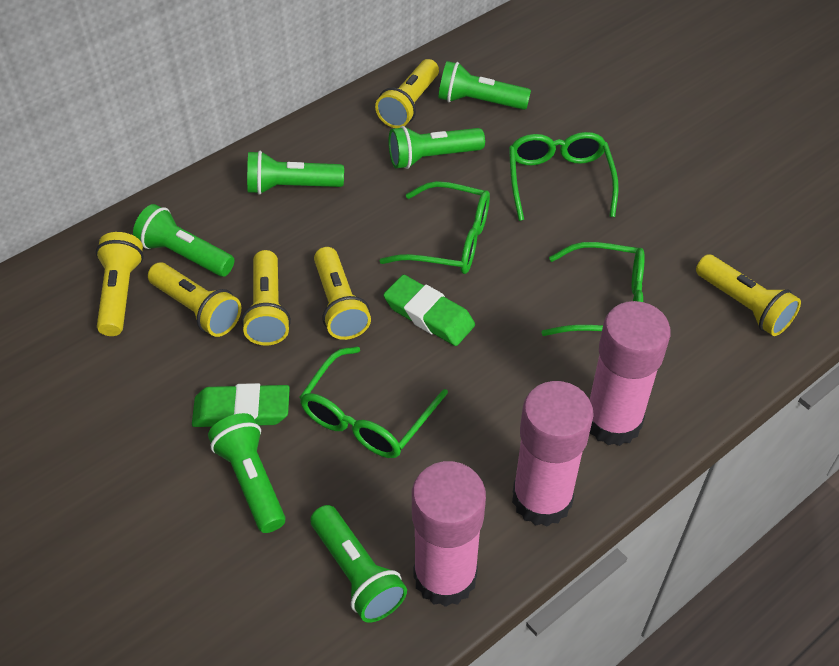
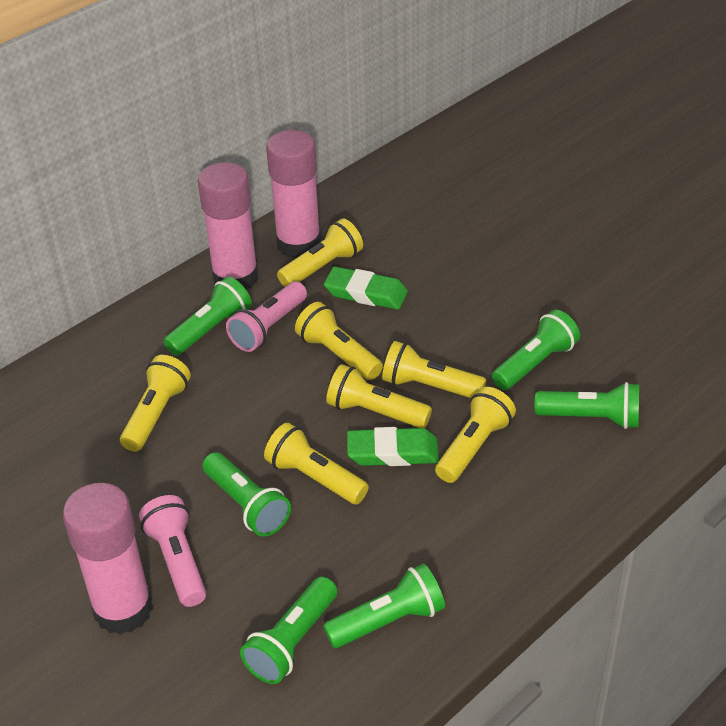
green glasses: 4 -> 0
pink flashlight: 0 -> 2
yellow flashlight: 6 -> 7

